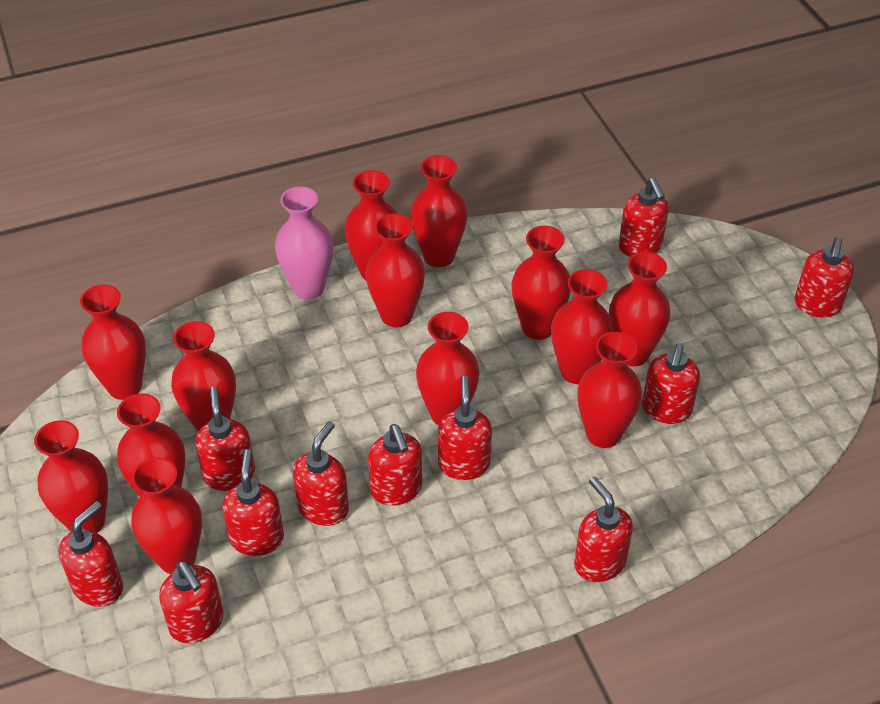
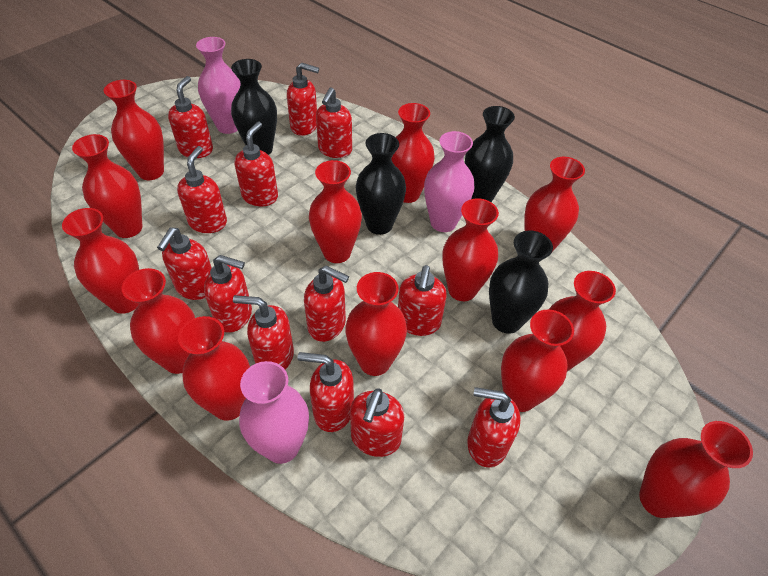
black vase: 0 -> 4
pink vase: 1 -> 3
red soap dispenser: 11 -> 13

